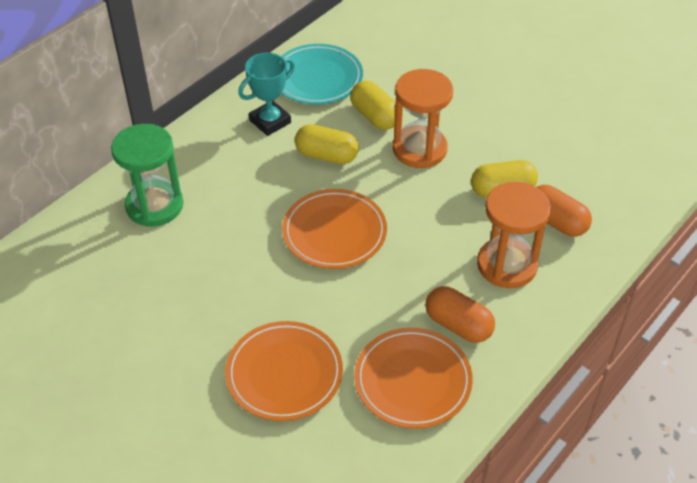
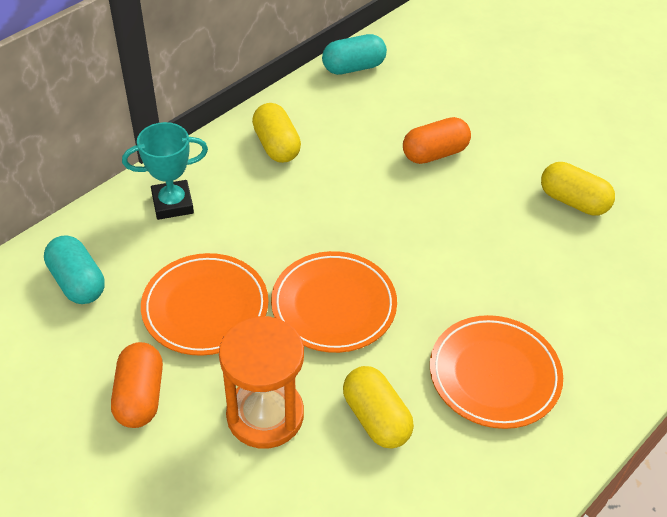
green hourglass: 1 -> 0
orange hourglass: 2 -> 1
turquoise capsule: 0 -> 2
turquoise plate: 1 -> 0

